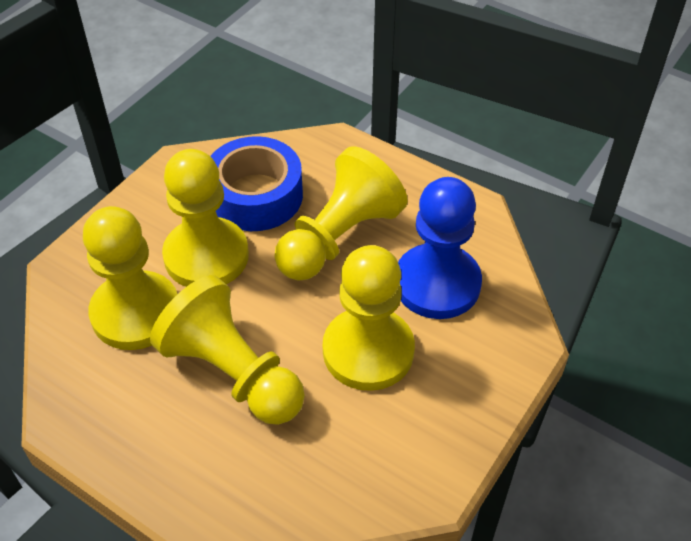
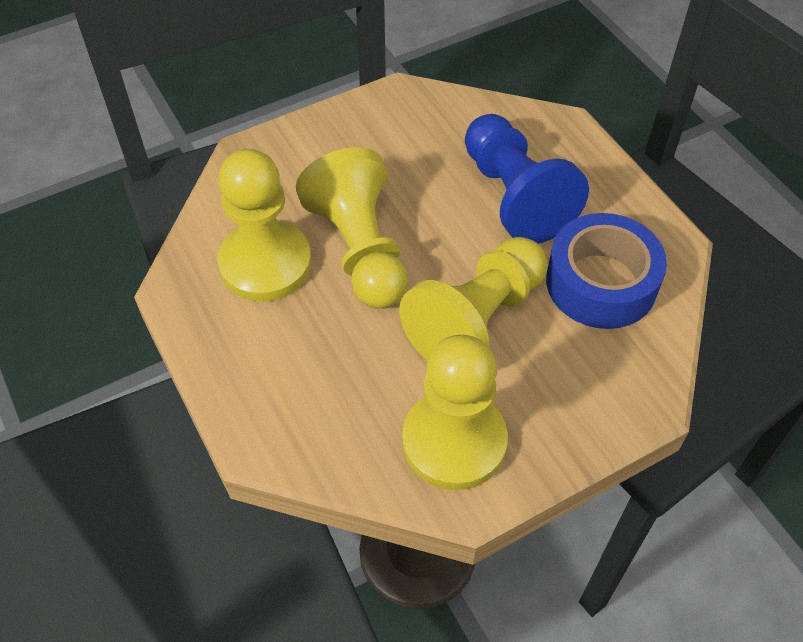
yellow pawn: 5 -> 4

